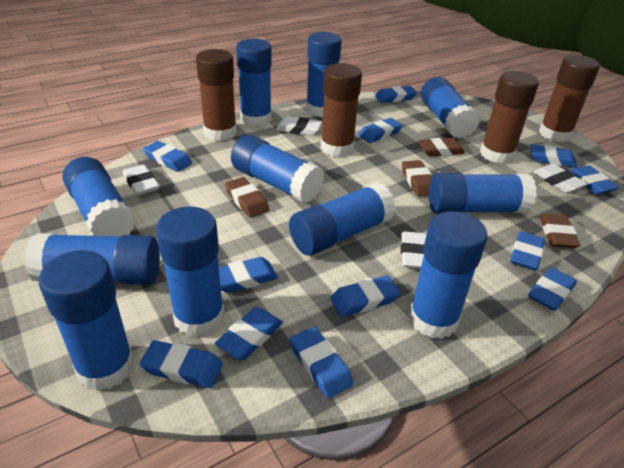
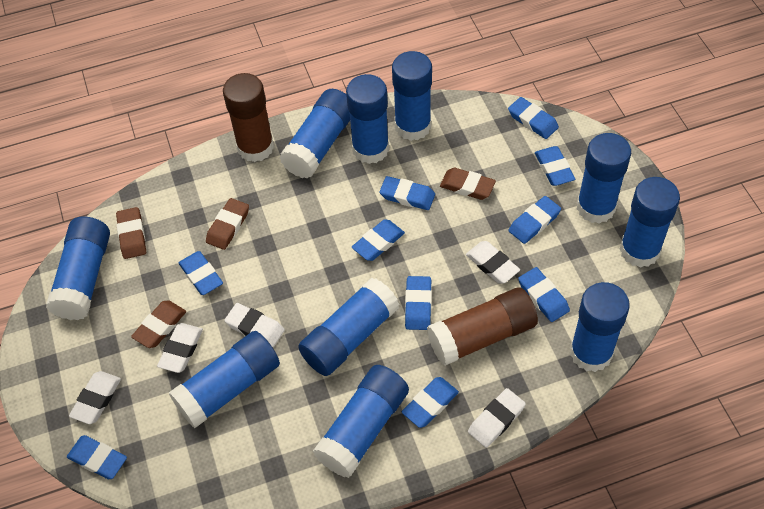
blue eraser: 12 -> 10
blue glue stick: 11 -> 10
brown glue stick: 4 -> 2
white eraser: 4 -> 5

